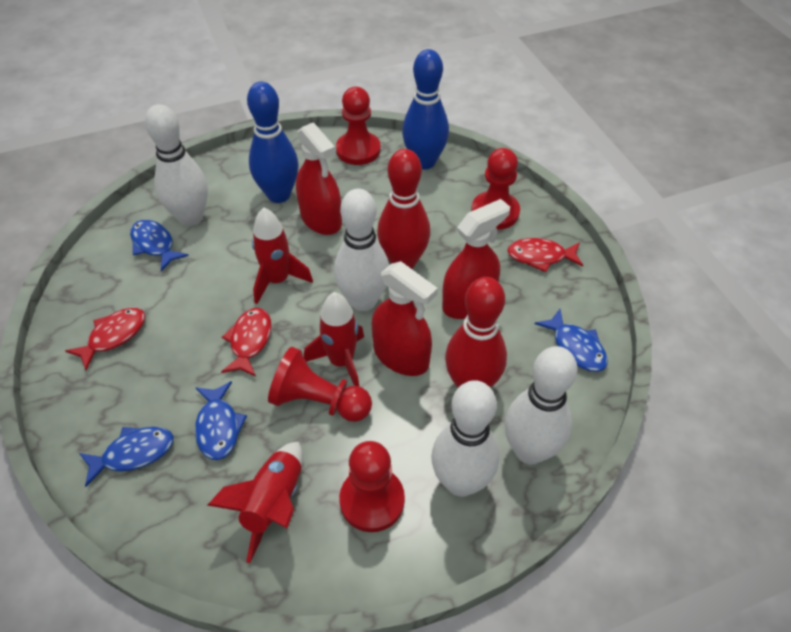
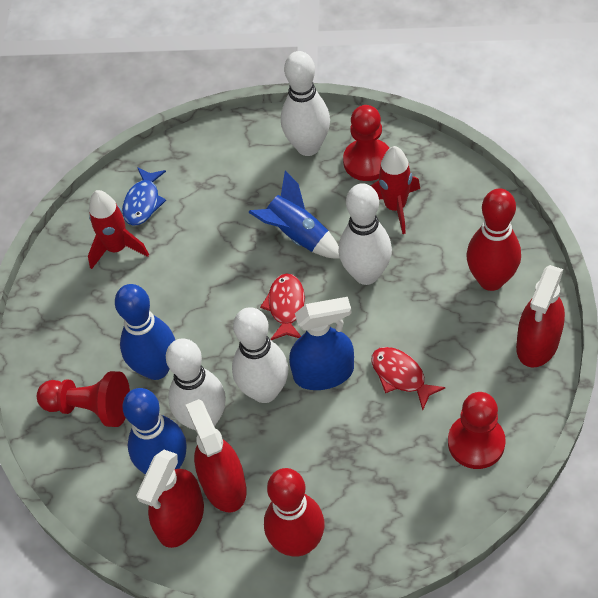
blue fish: 4 -> 1
blue rocket: 0 -> 1
blue spray bottle: 0 -> 1
red fish: 3 -> 2
red pawn: 4 -> 3
red rocket: 3 -> 2

